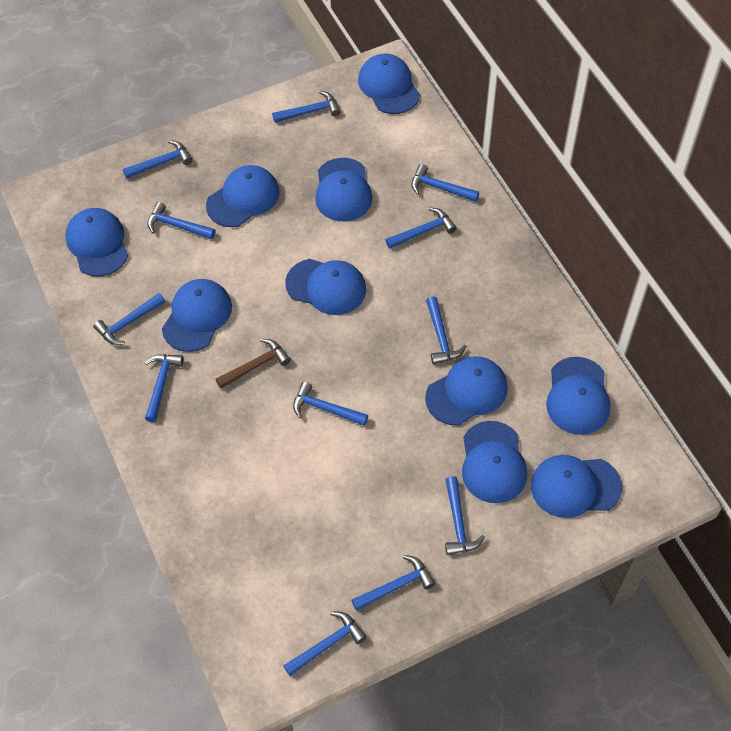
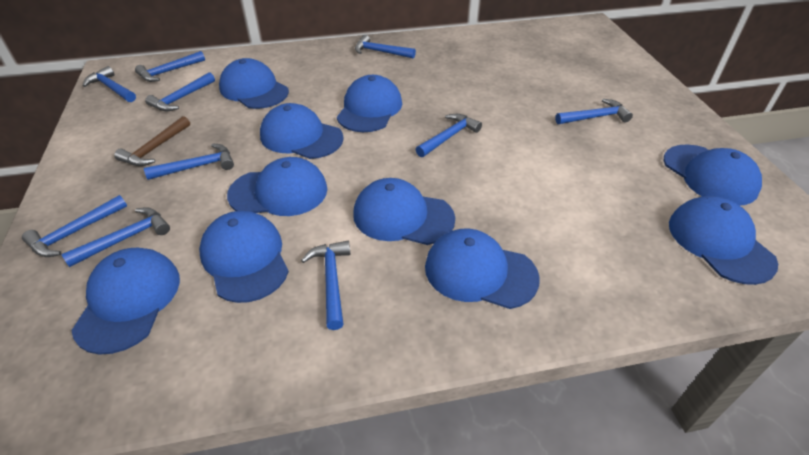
blue hammer: 12 -> 10

